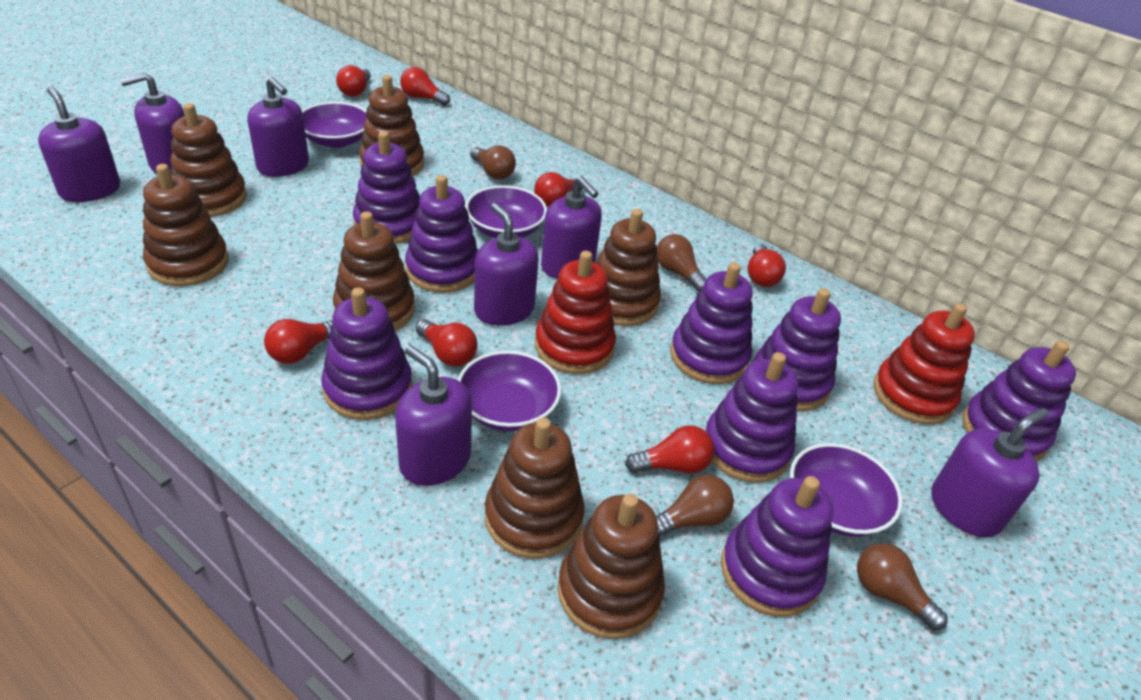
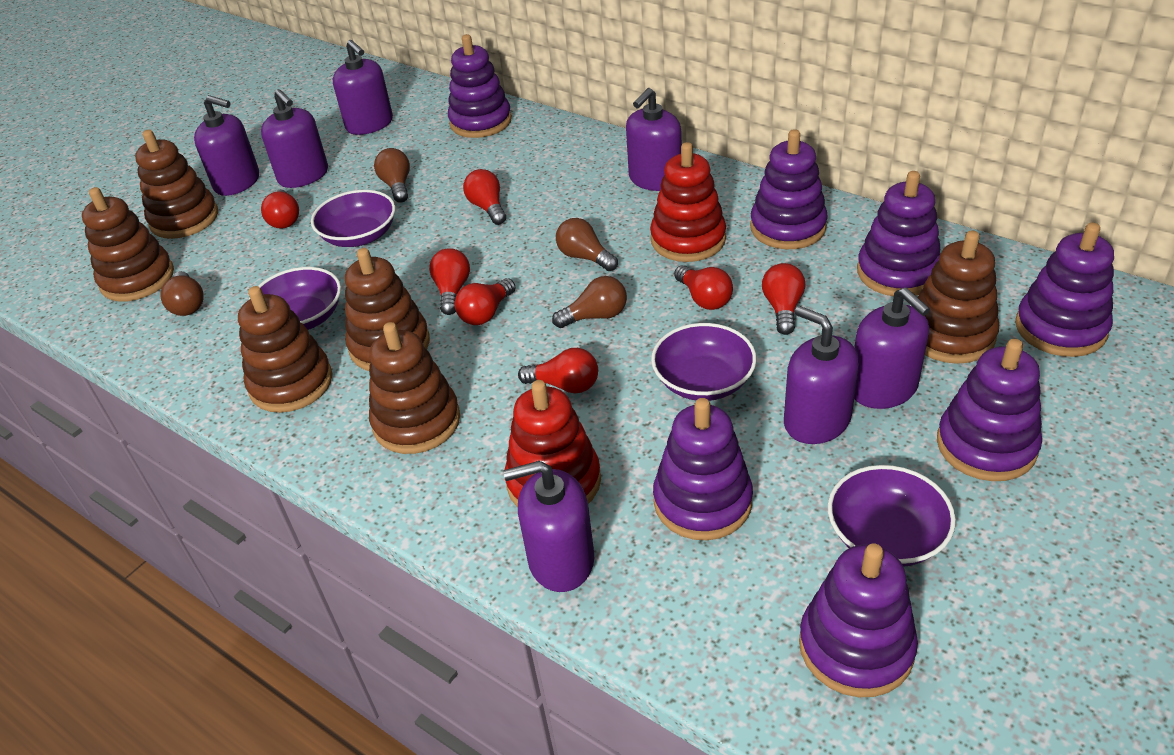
brown stacking toy: 7 -> 6
purple stacking toy: 8 -> 7

